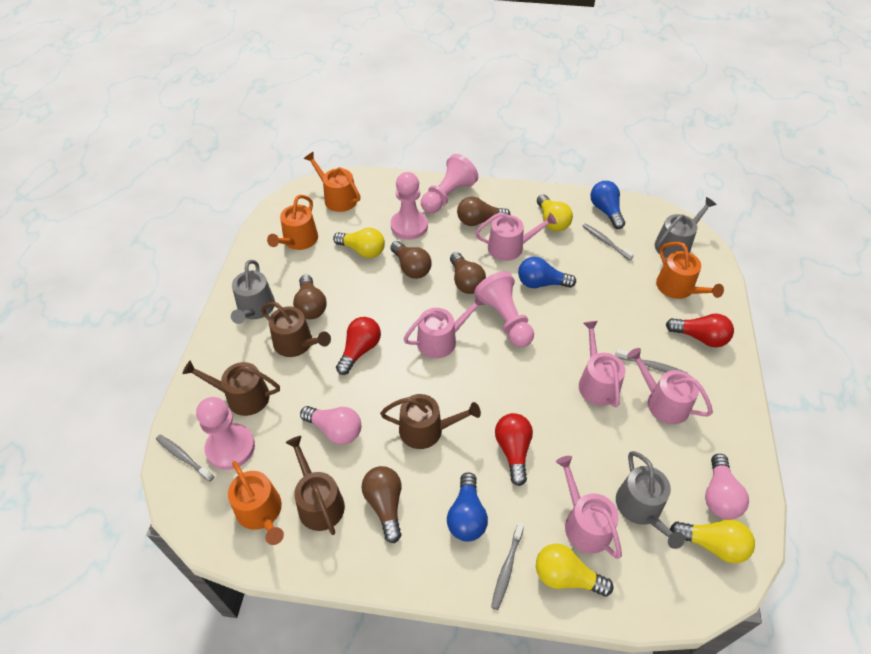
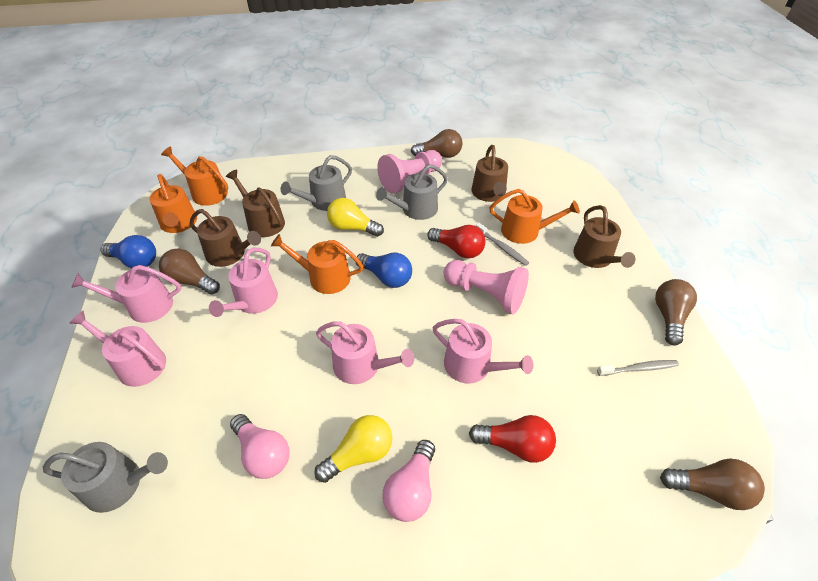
blue light bulb: 3 -> 2
brown light bulb: 5 -> 4
grey toothbrush: 4 -> 2
pink pawn: 4 -> 2
red light bulb: 3 -> 2
yellow light bulb: 4 -> 2

